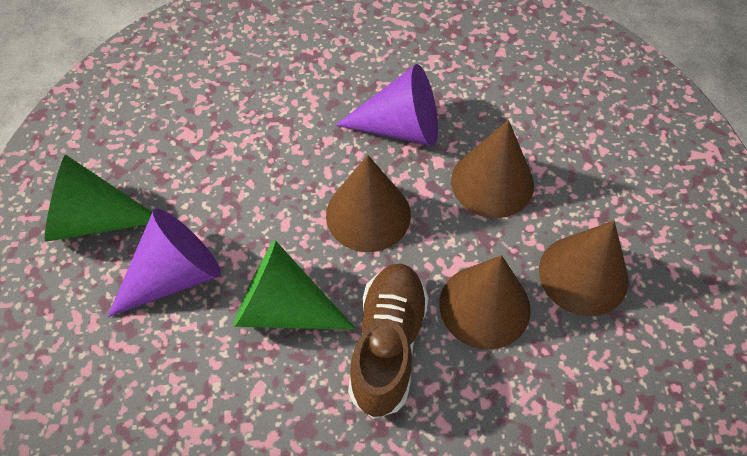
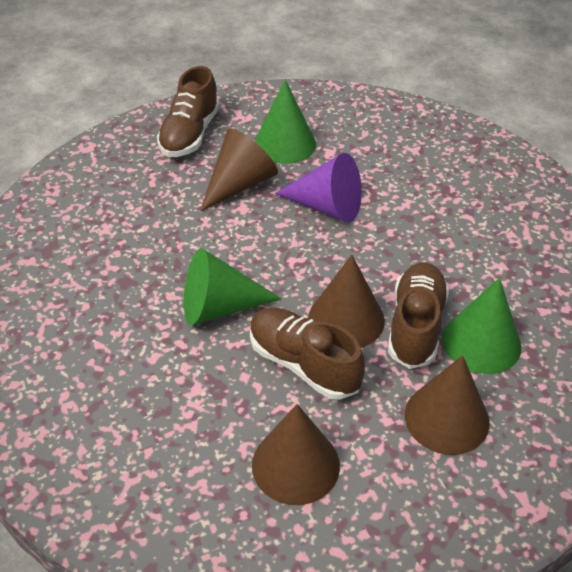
brown shoe: 1 -> 3
green cone: 2 -> 3
purple cone: 2 -> 1

